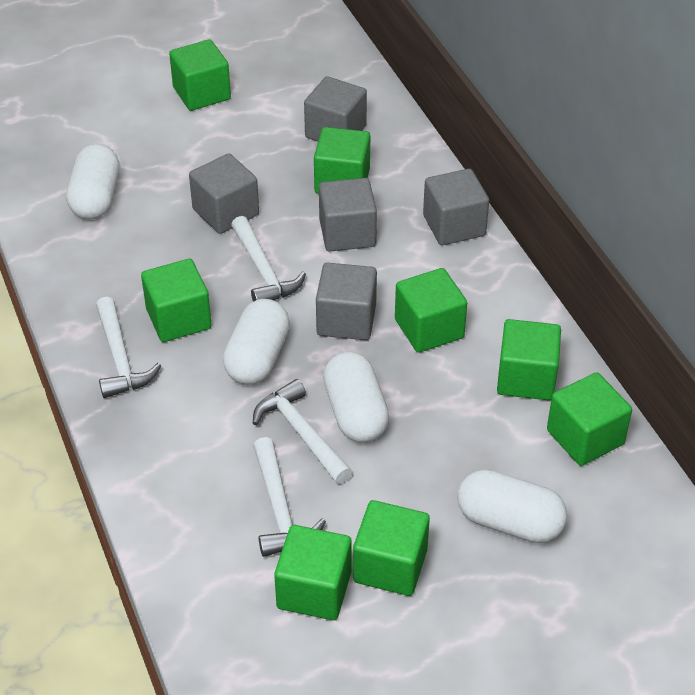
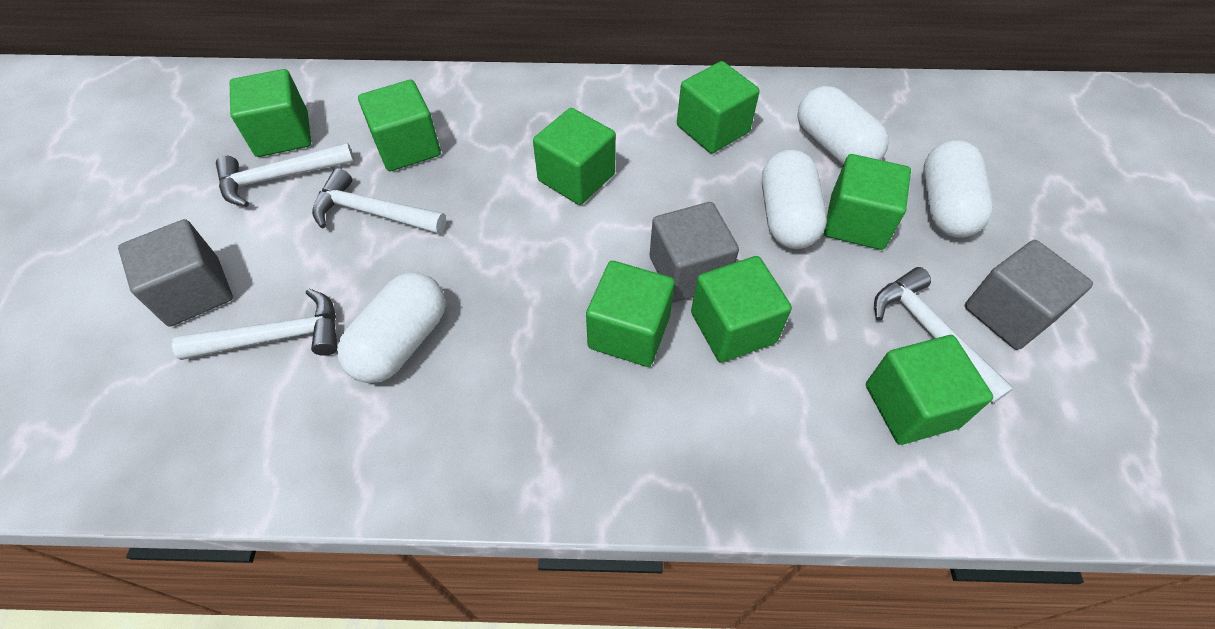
grey cube: 5 -> 3

